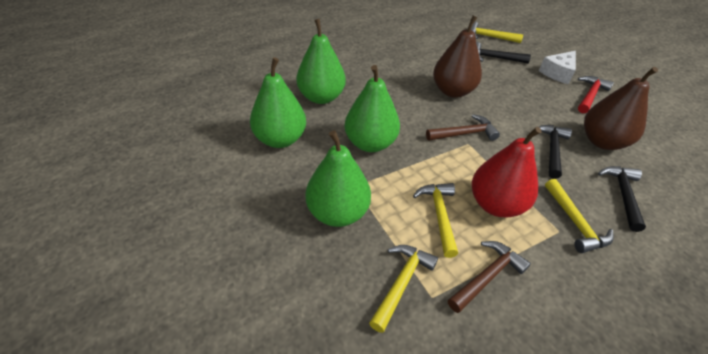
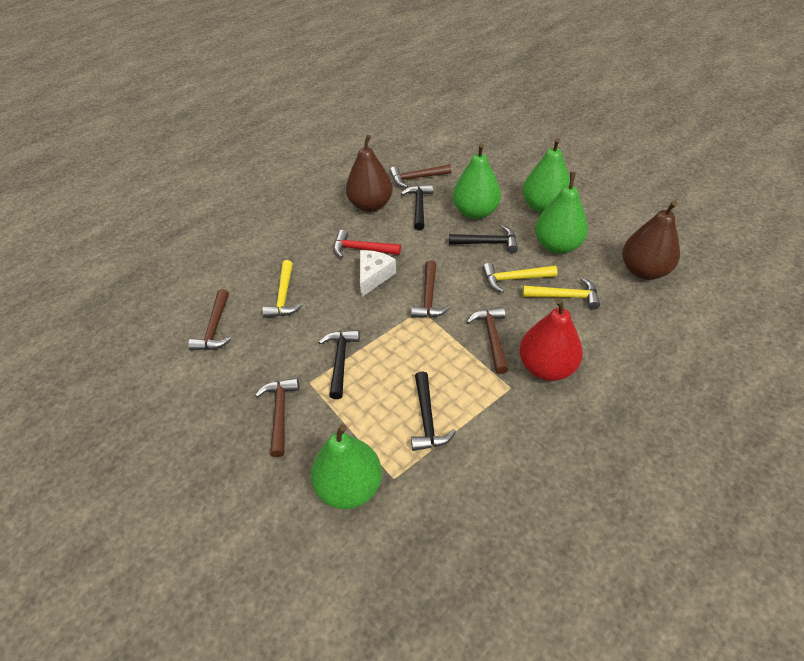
black hammer: 3 -> 4
brown hammer: 2 -> 5
yellow hammer: 4 -> 3

